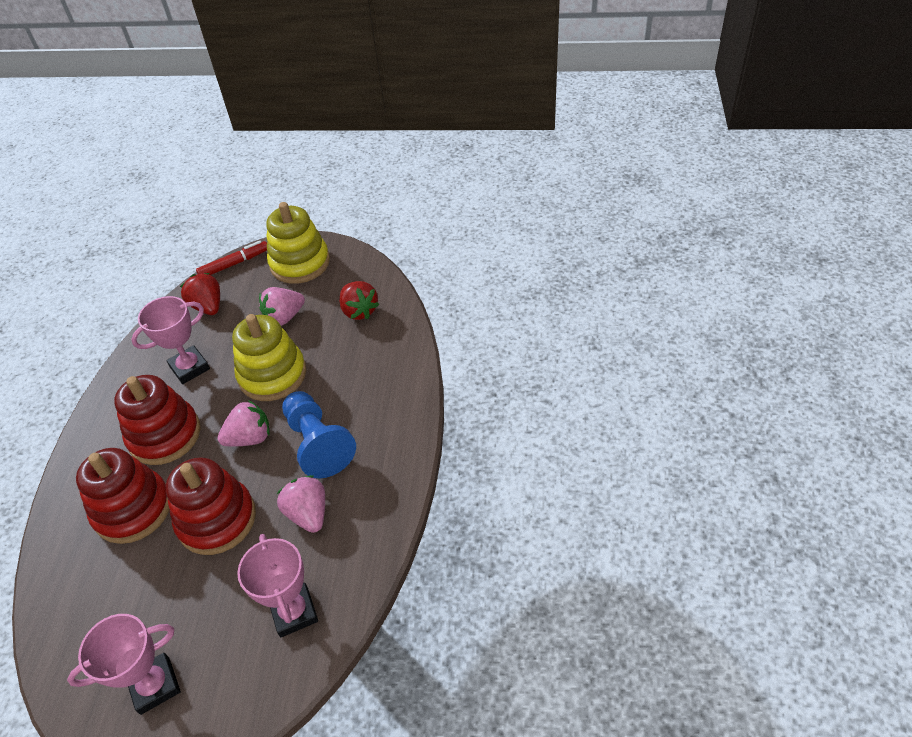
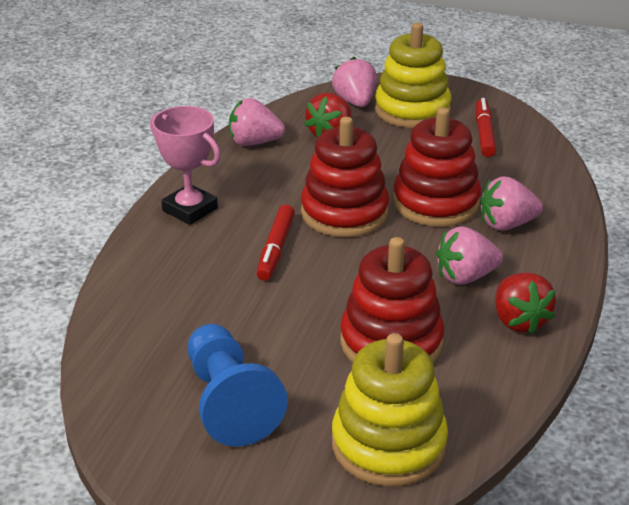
pink strawberry: 3 -> 4
pink trophy: 3 -> 1
red marker: 1 -> 2

